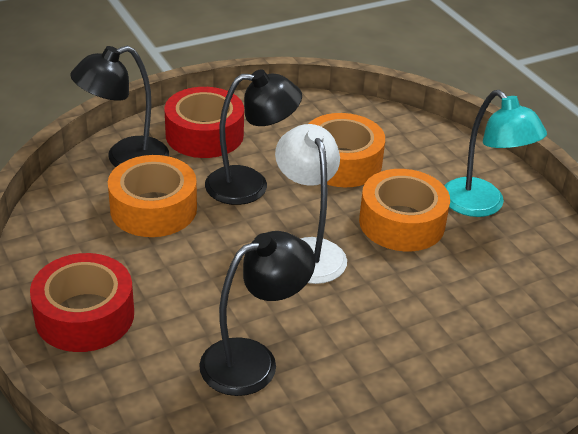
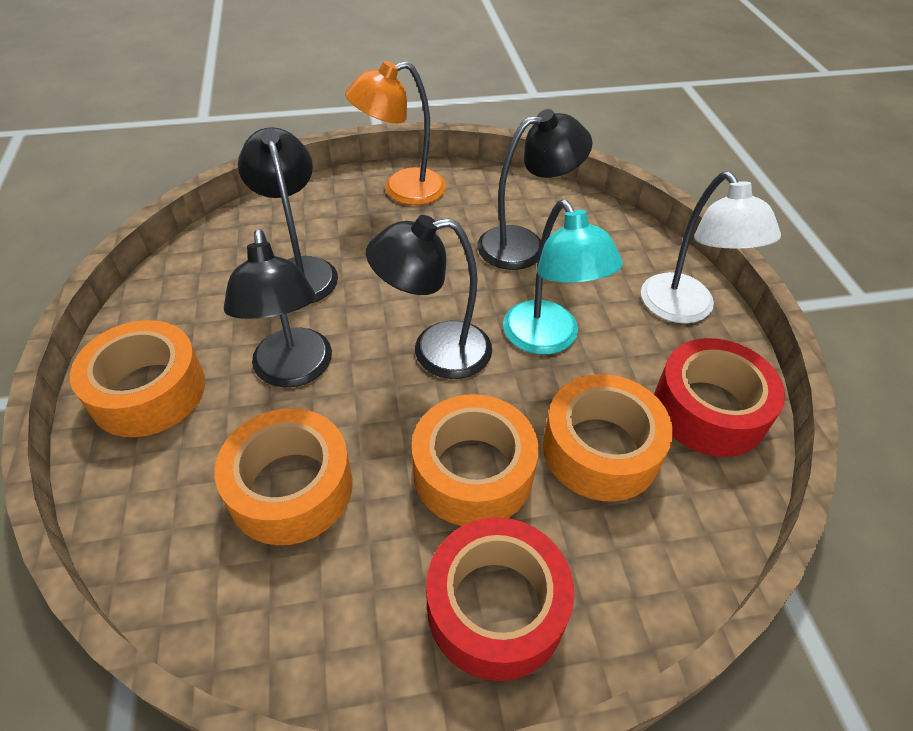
black lamp: 3 -> 4
orange lamp: 0 -> 1
orange tape: 3 -> 4

